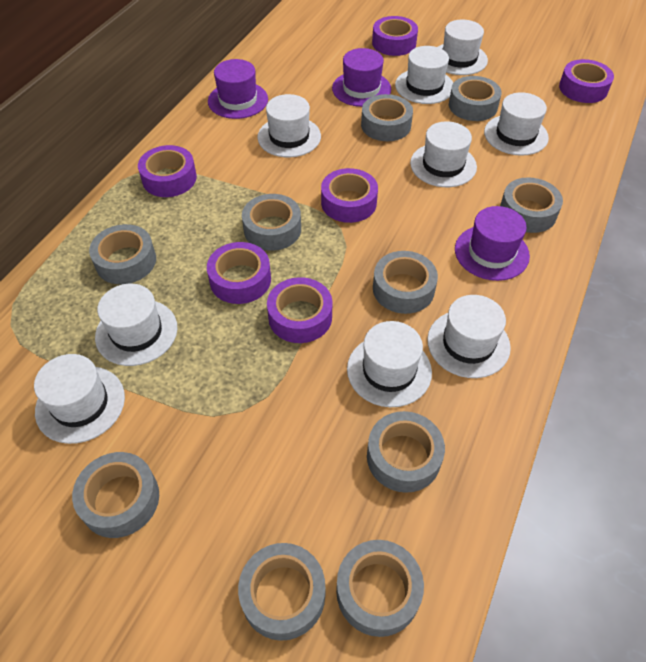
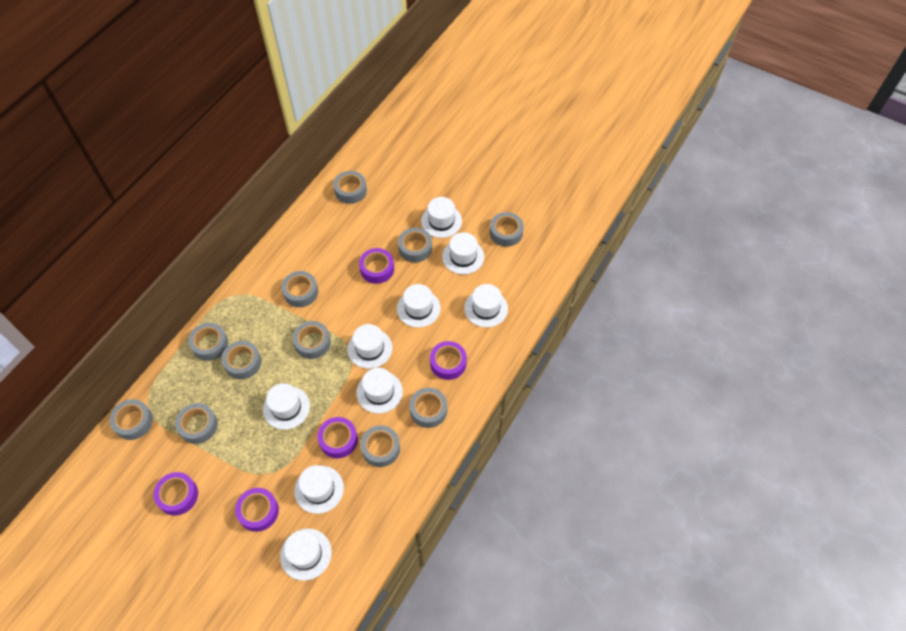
grey tape: 10 -> 11
purple hat: 3 -> 0
purple tape: 6 -> 5

